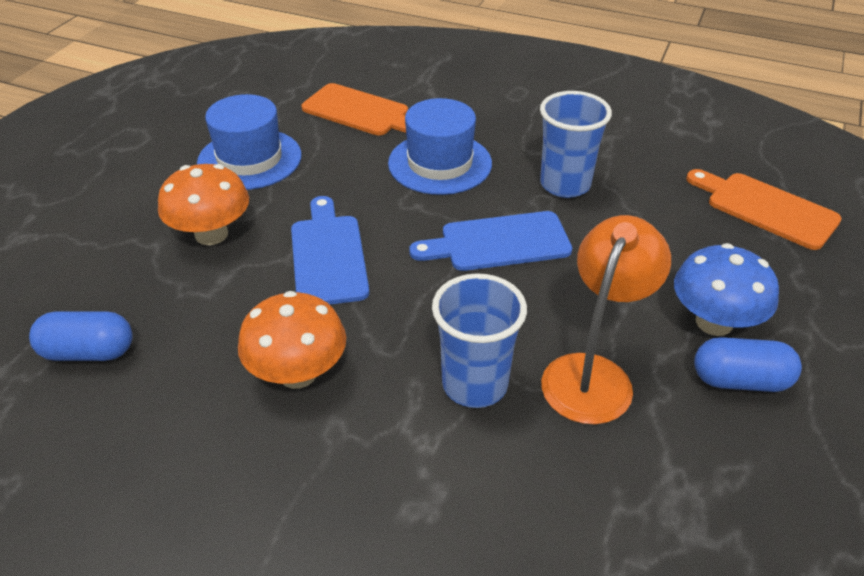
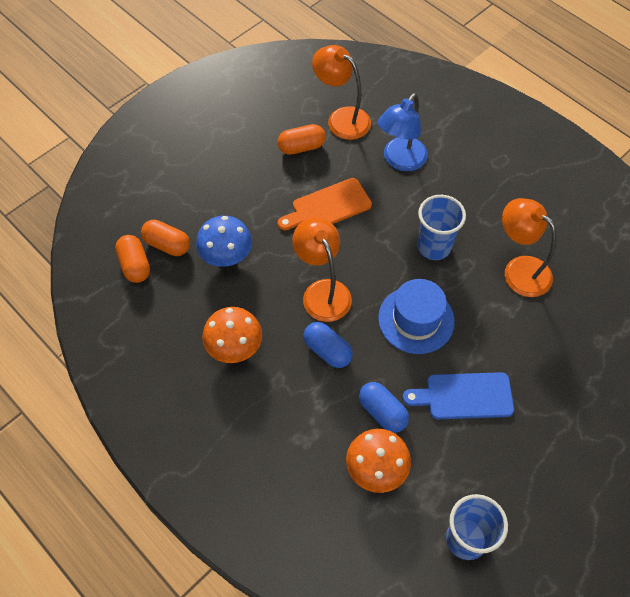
blue cutting board: 2 -> 1
blue hat: 2 -> 1
blue lamp: 0 -> 1
orange capsule: 0 -> 3
orange cutting board: 2 -> 1
orange lamp: 1 -> 3

